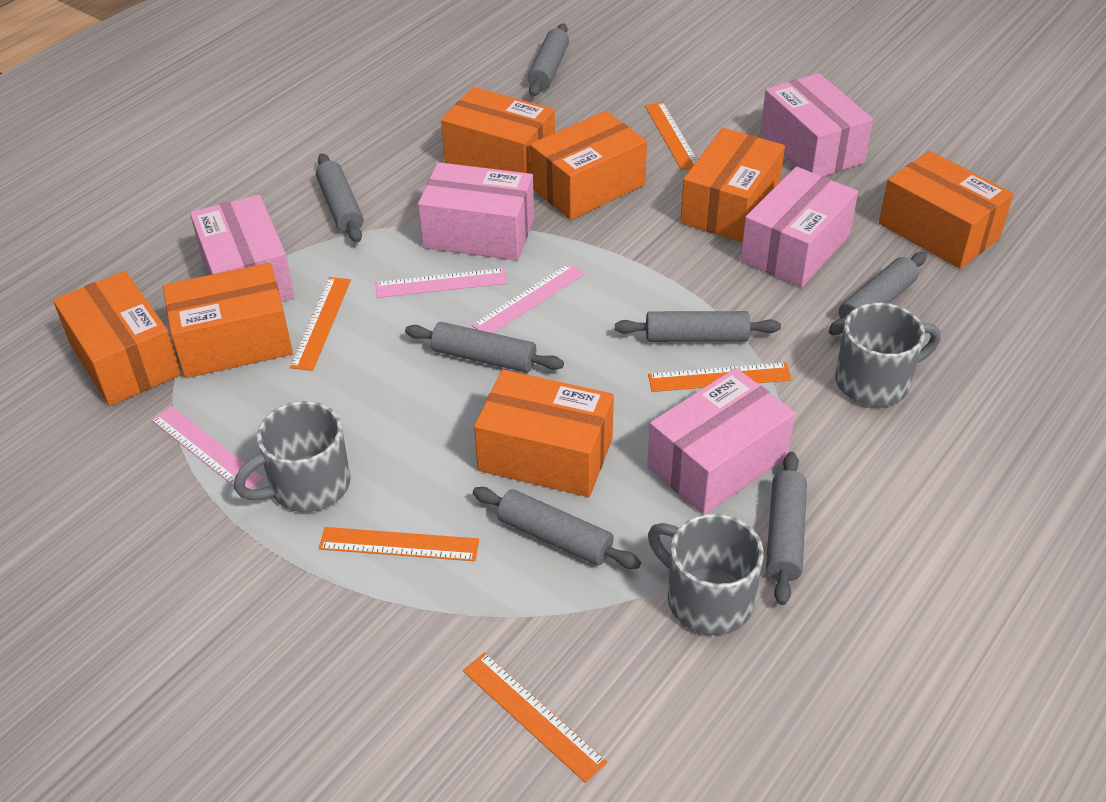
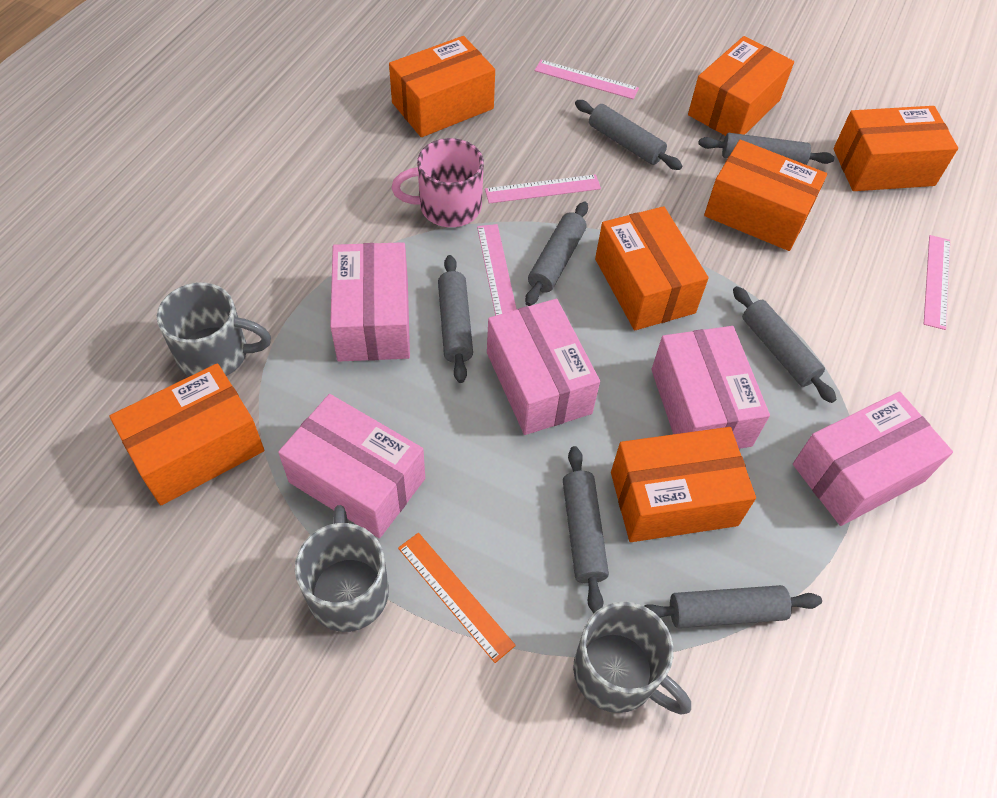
orange ruler: 5 -> 1
pink mug: 0 -> 1
pink ruler: 3 -> 4

